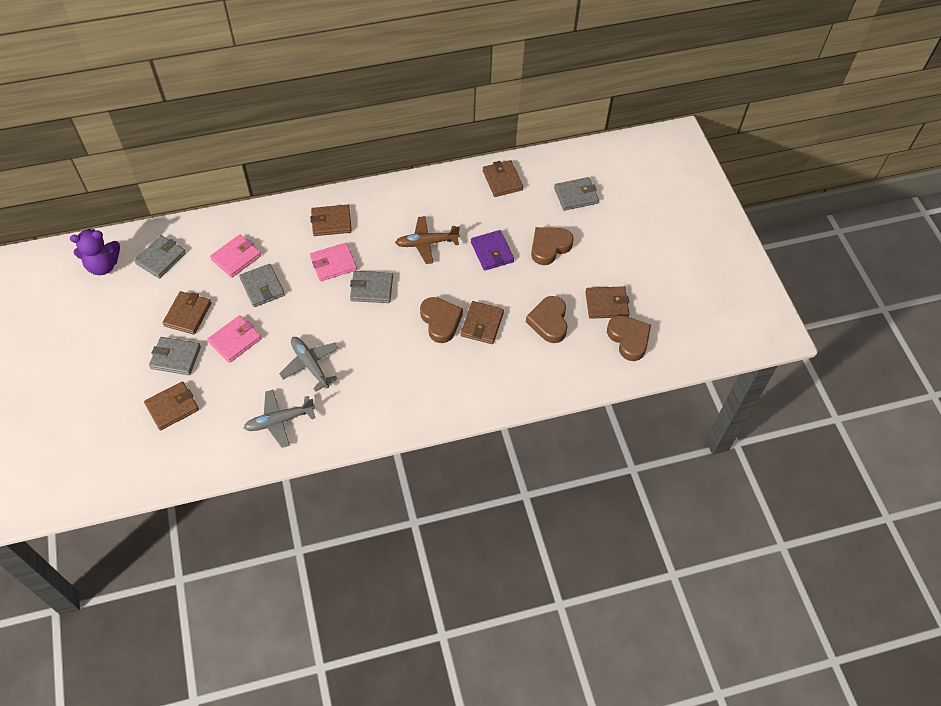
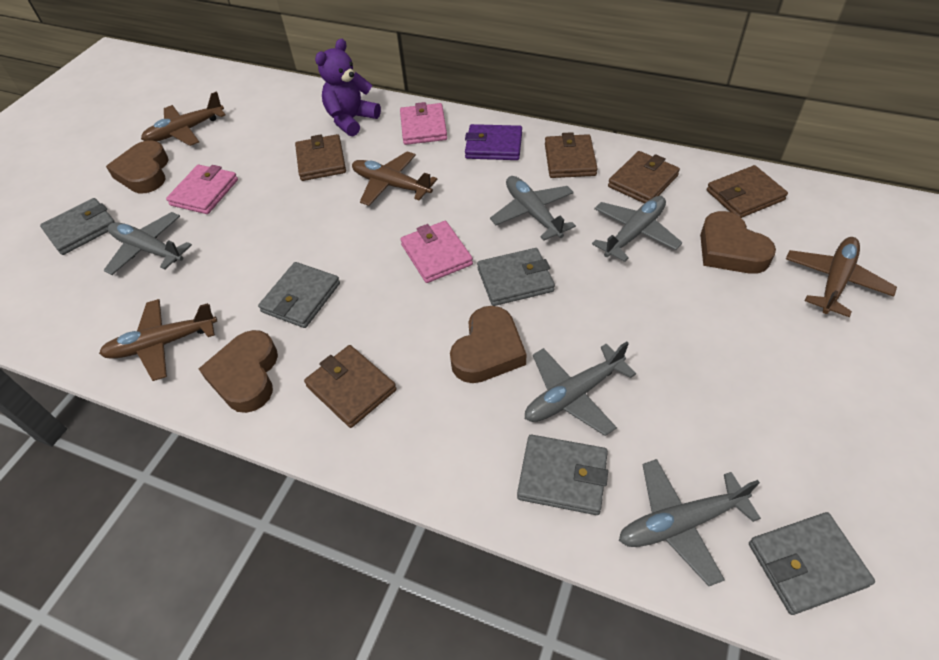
brown plane: 1 -> 4
brown wallet: 6 -> 5
grey plane: 2 -> 5

